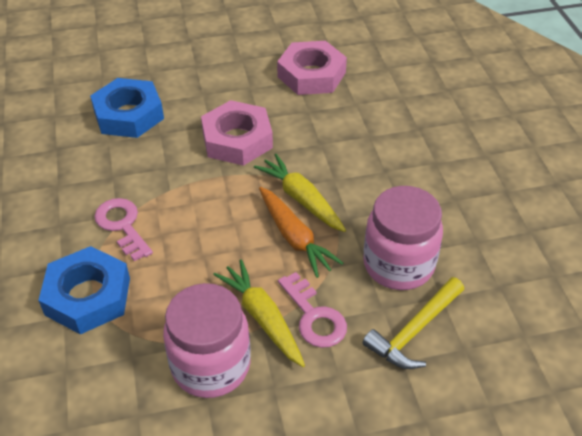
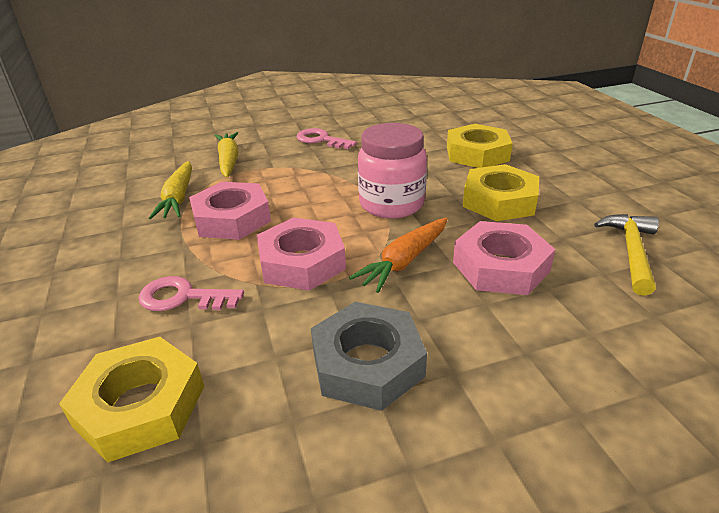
blue nut: 2 -> 0
grey nut: 0 -> 1
pink jar: 2 -> 1
pink nut: 2 -> 3
yellow nut: 0 -> 3

